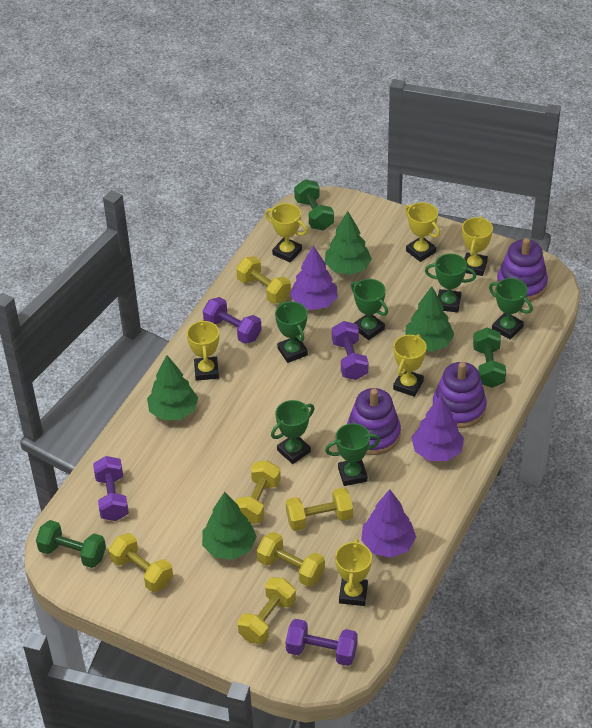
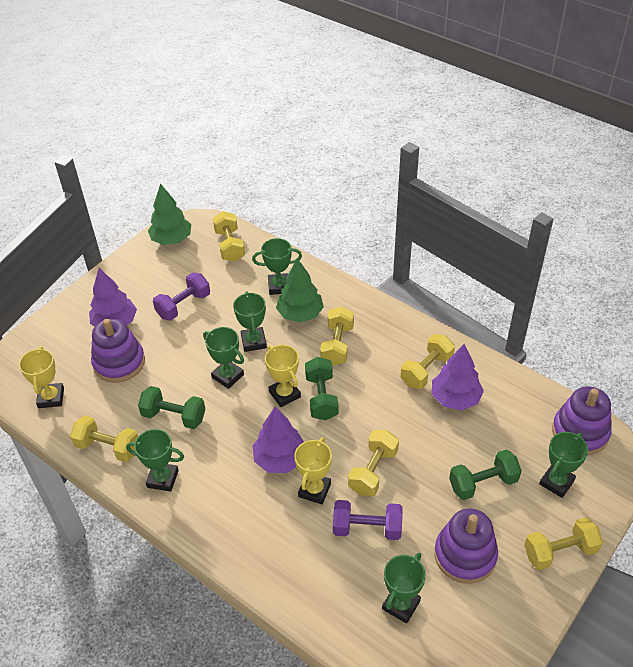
green tree: 4 -> 2
purple dumbbell: 4 -> 2
yellow trophy: 6 -> 3

